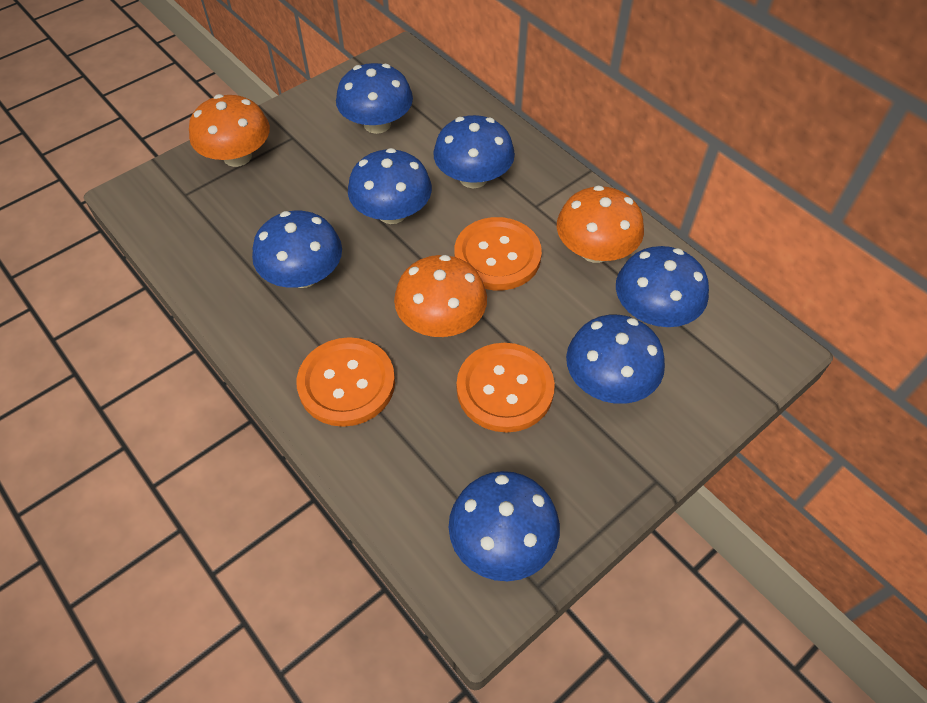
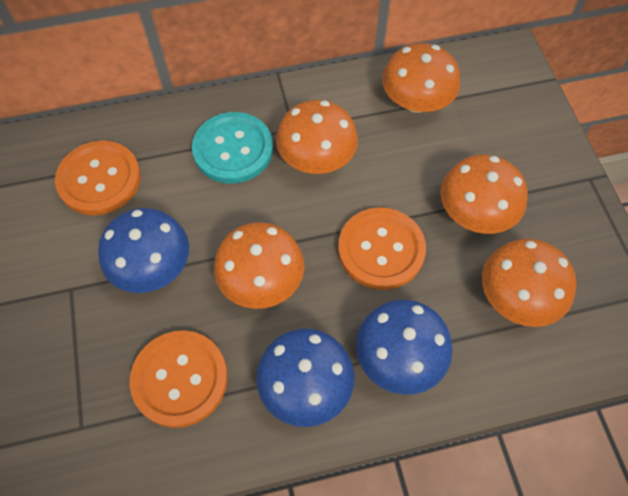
blue mushroom: 7 -> 3
orange mushroom: 3 -> 5
turquoise button: 0 -> 1

